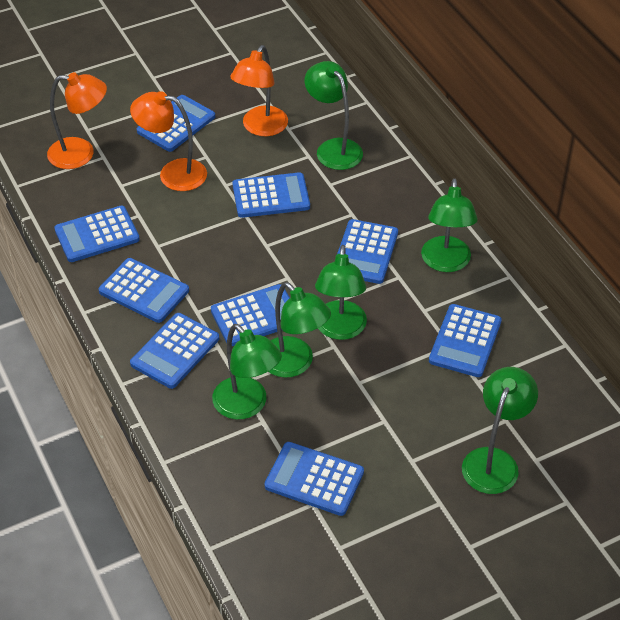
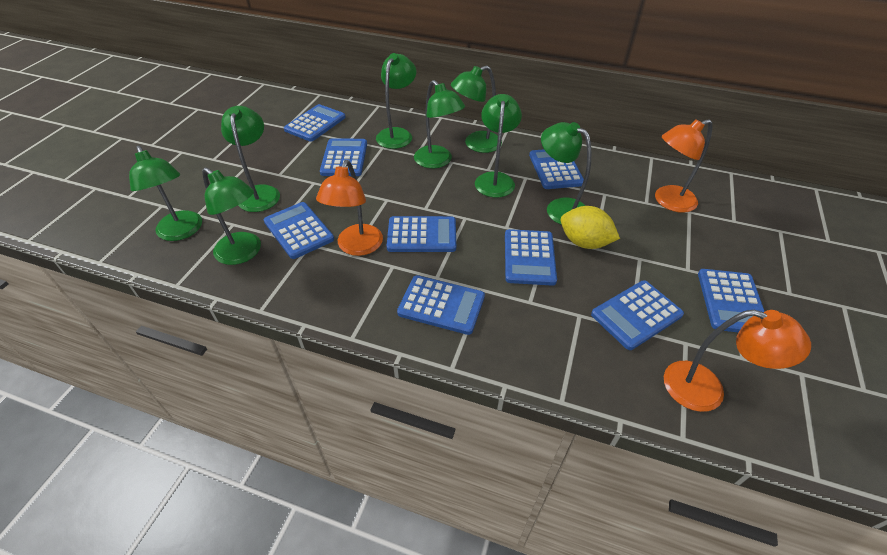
green lamp: 6 -> 8
yellow lemon: 0 -> 1

